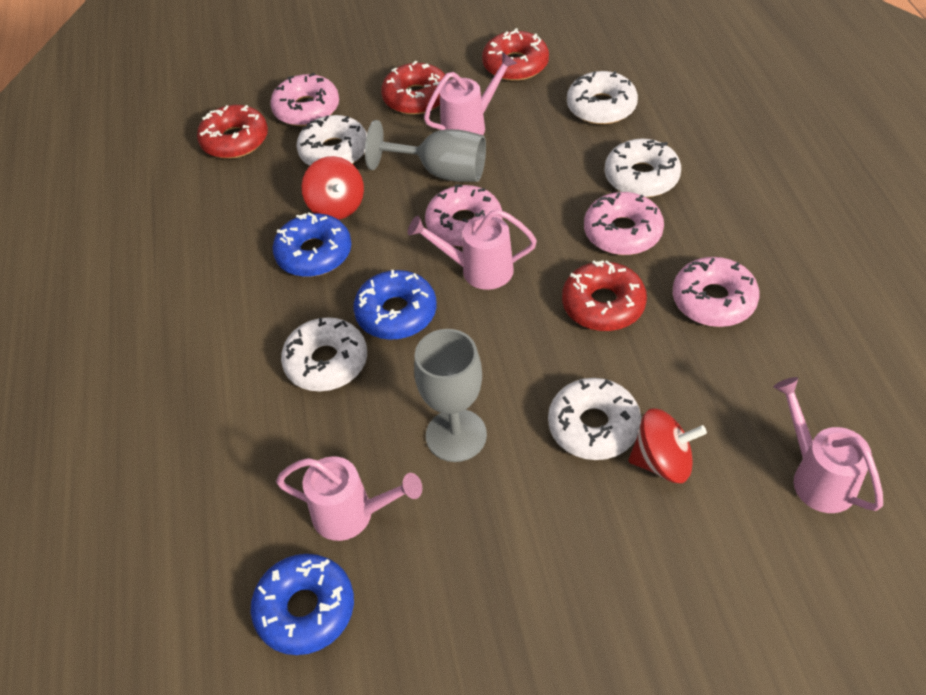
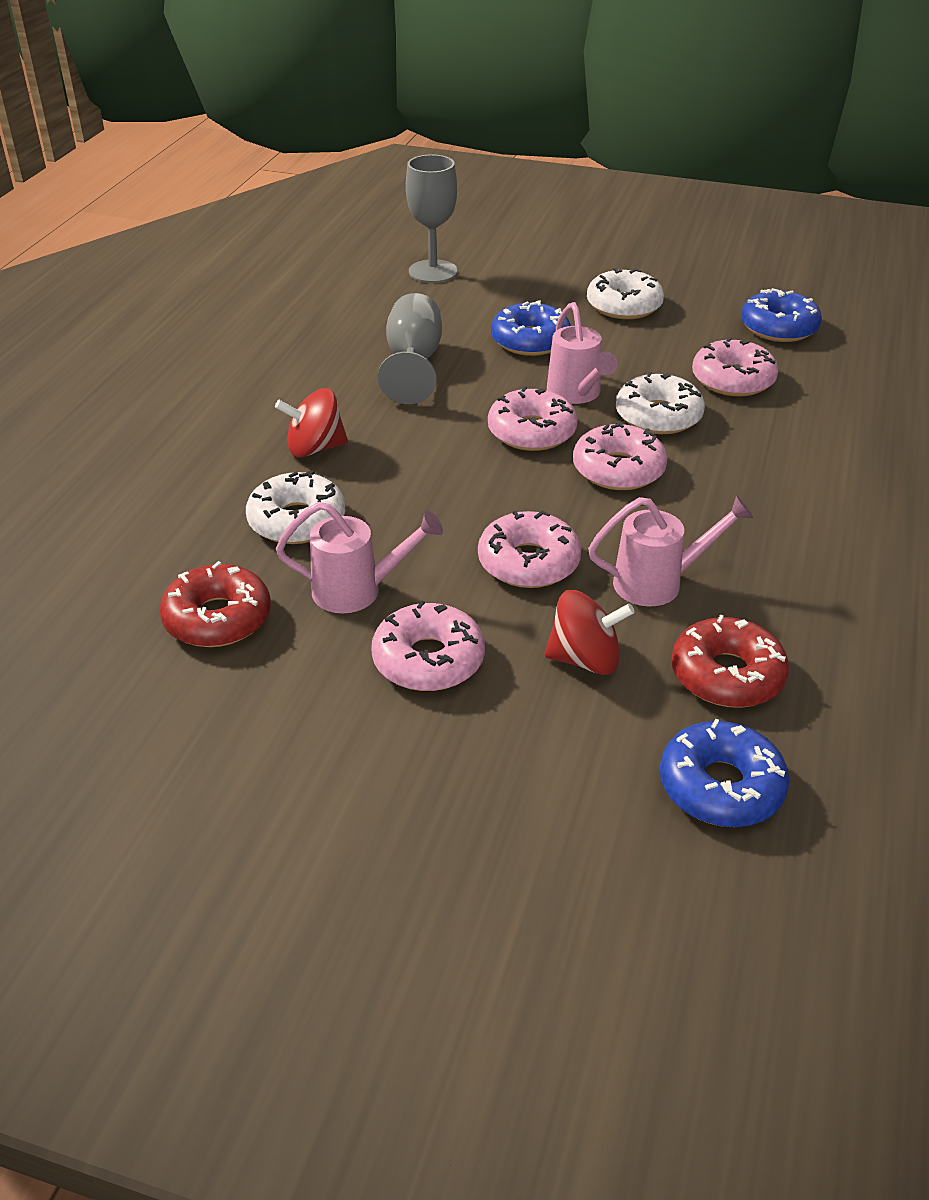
pink donut: 4 -> 5
pink watering can: 4 -> 3
red donut: 4 -> 2
white donut: 5 -> 3

